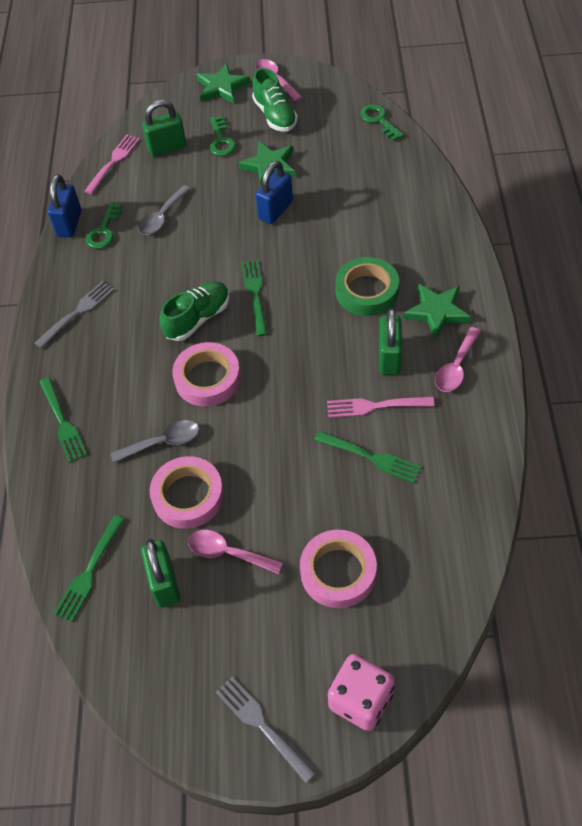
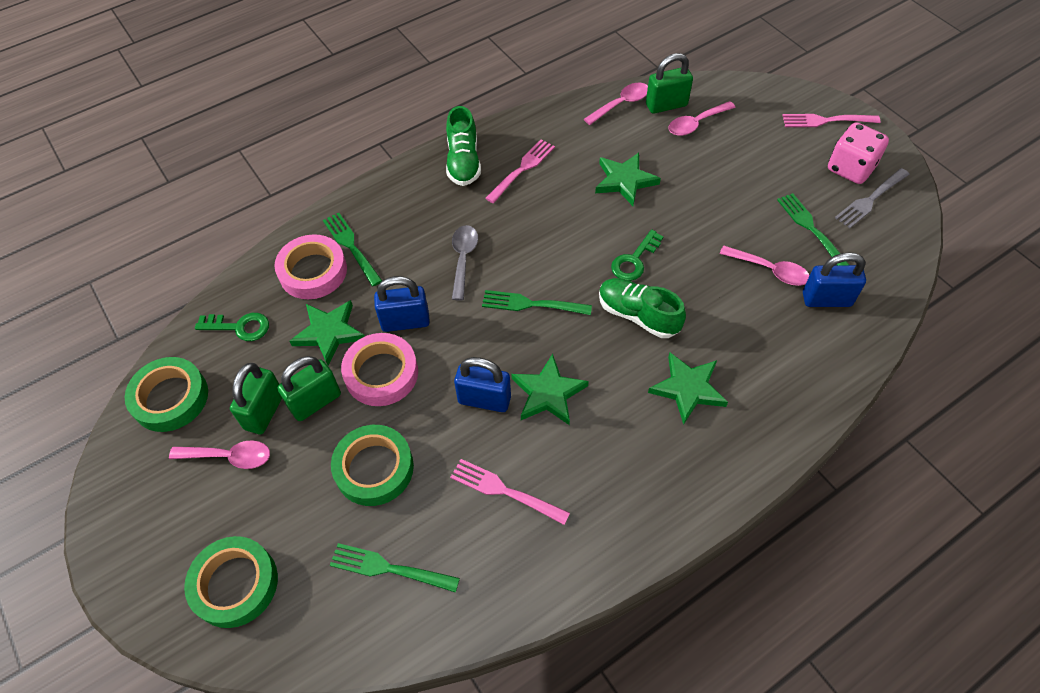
blue padlock: 2 -> 3
green key: 3 -> 2
green star: 3 -> 4
green tape: 1 -> 3
grey fork: 2 -> 1
grey spoon: 2 -> 1
pink fork: 2 -> 3
pink spoon: 3 -> 4
pink tape: 3 -> 2

